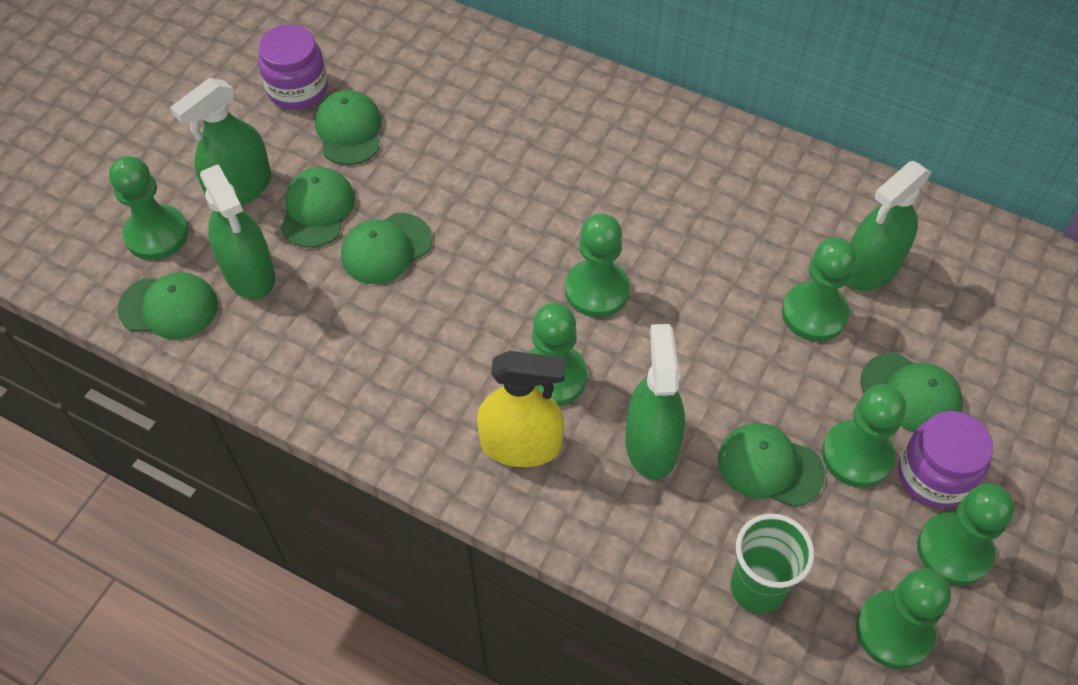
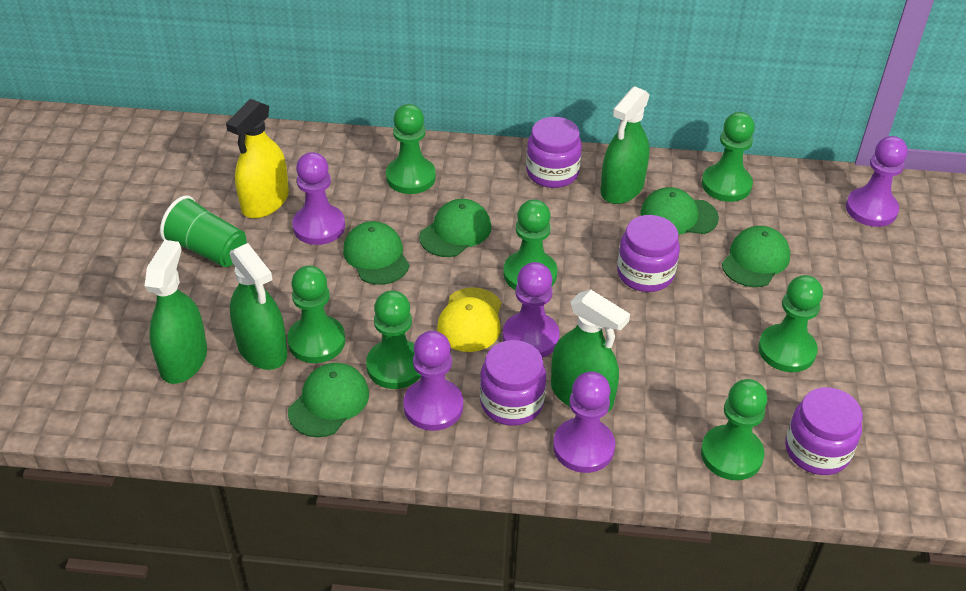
green cap: 6 -> 5
purple jar: 2 -> 4
purple pawn: 0 -> 5
yellow cap: 0 -> 1

